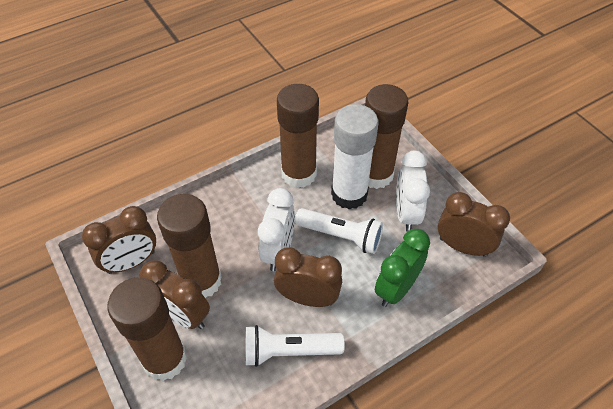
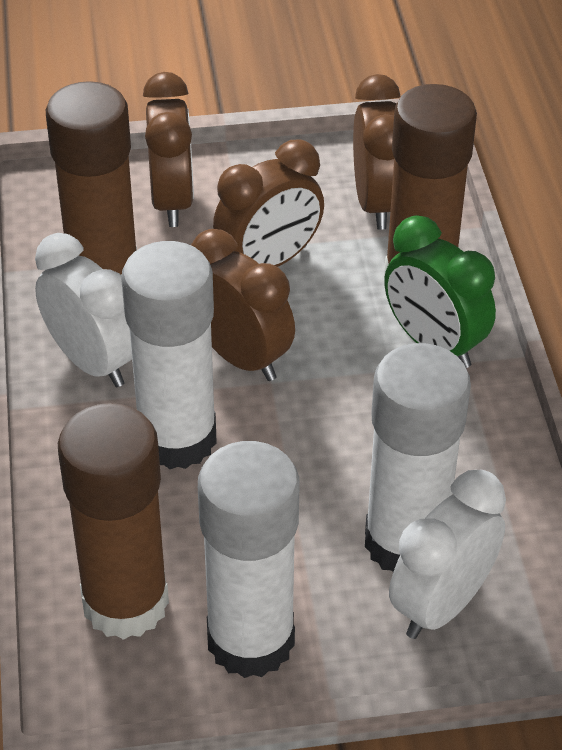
brown glue stick: 4 -> 3
white flashlight: 2 -> 0
white glue stick: 1 -> 3

